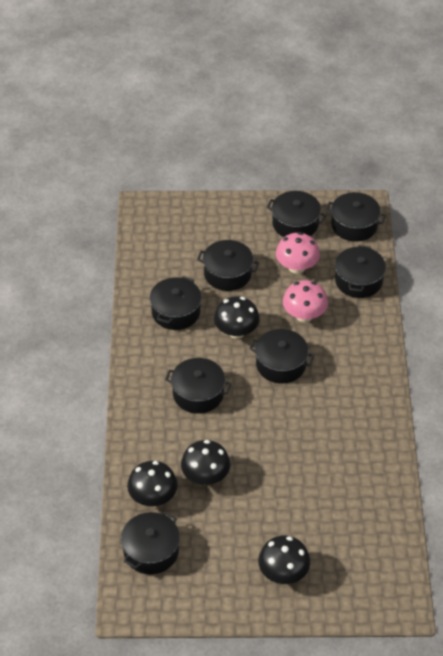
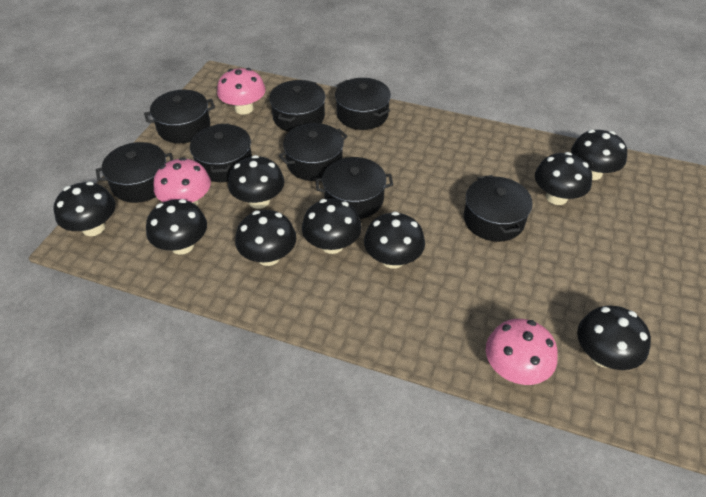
black mushroom: 4 -> 9
pink mushroom: 2 -> 3

